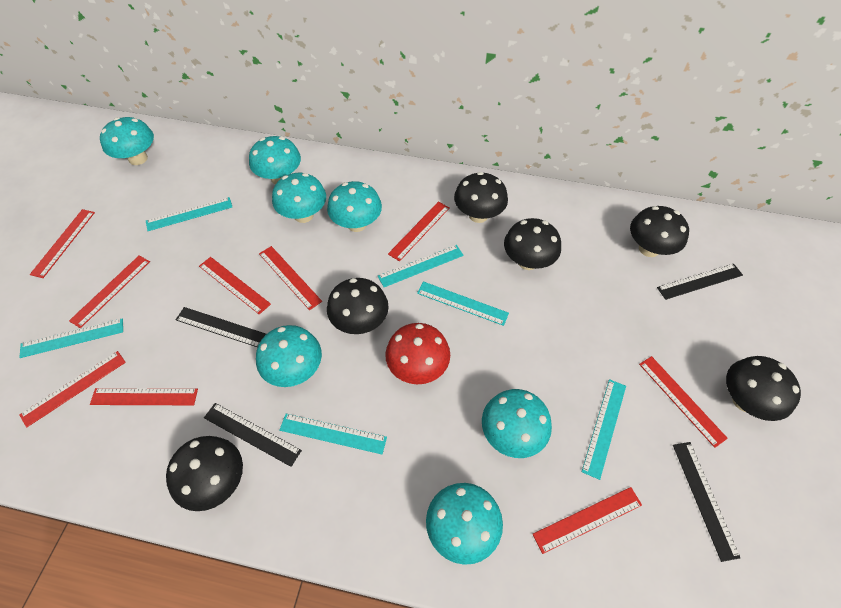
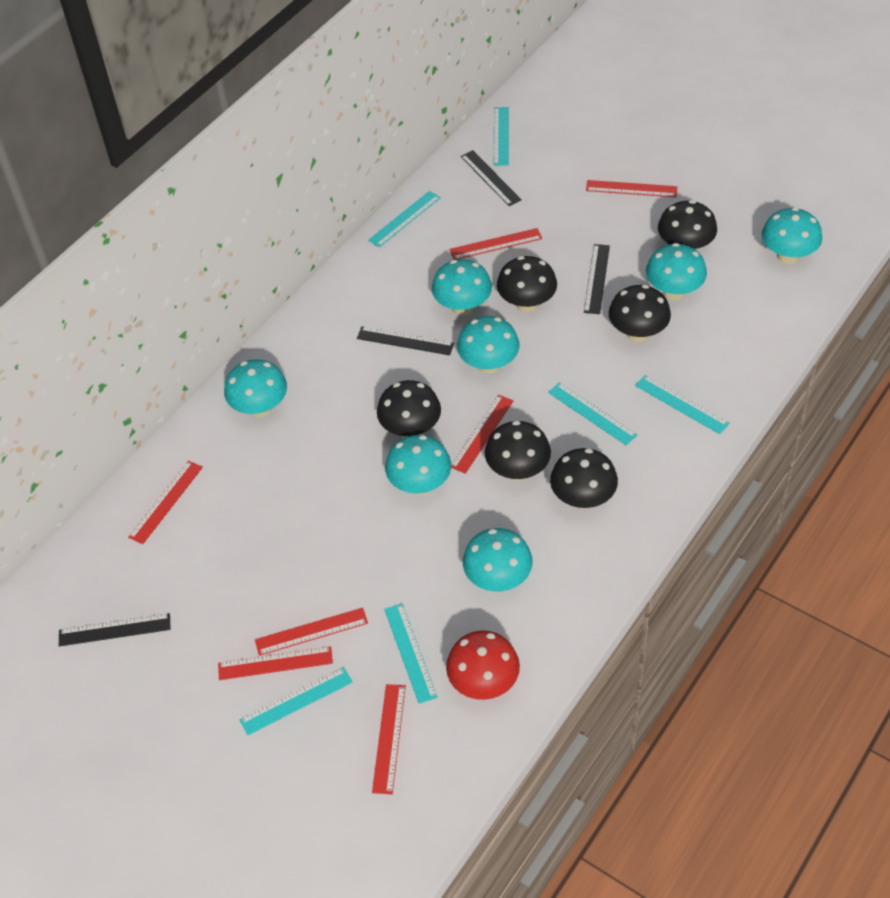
red ruler: 9 -> 7

